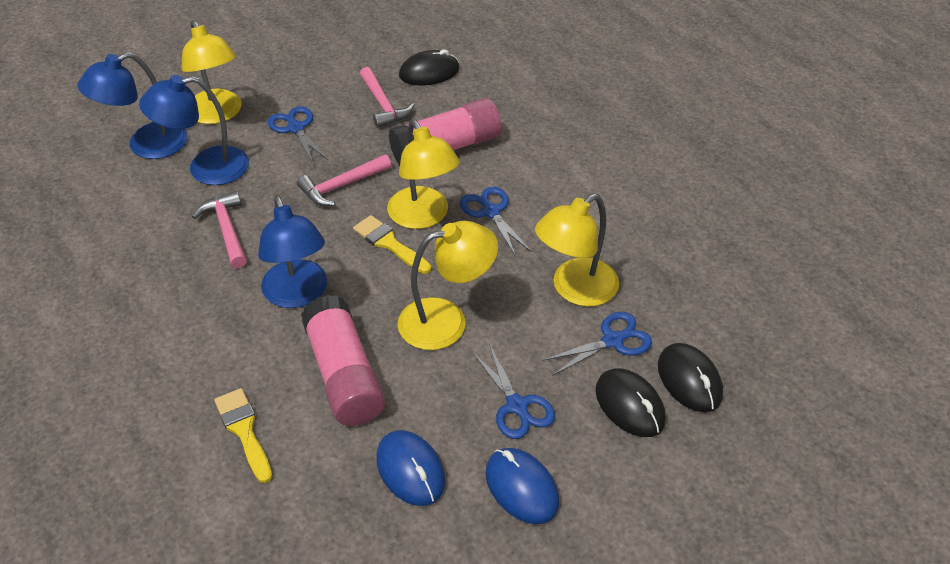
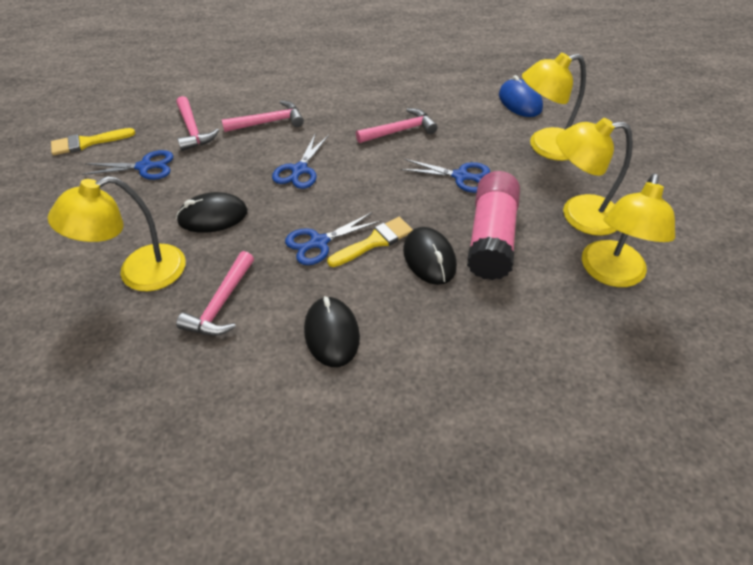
blue lamp: 3 -> 0
blue mouse: 2 -> 1
pink glue stick: 2 -> 1
pink hammer: 3 -> 4

